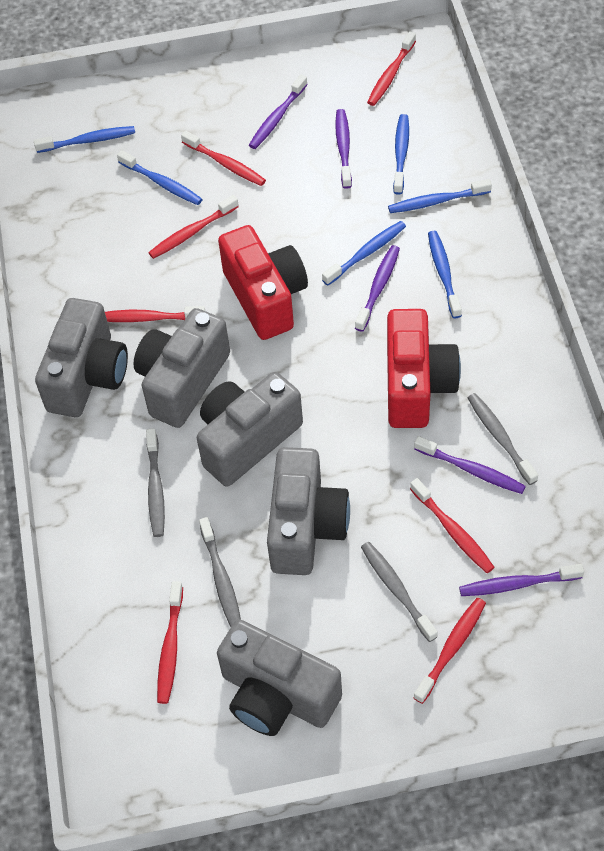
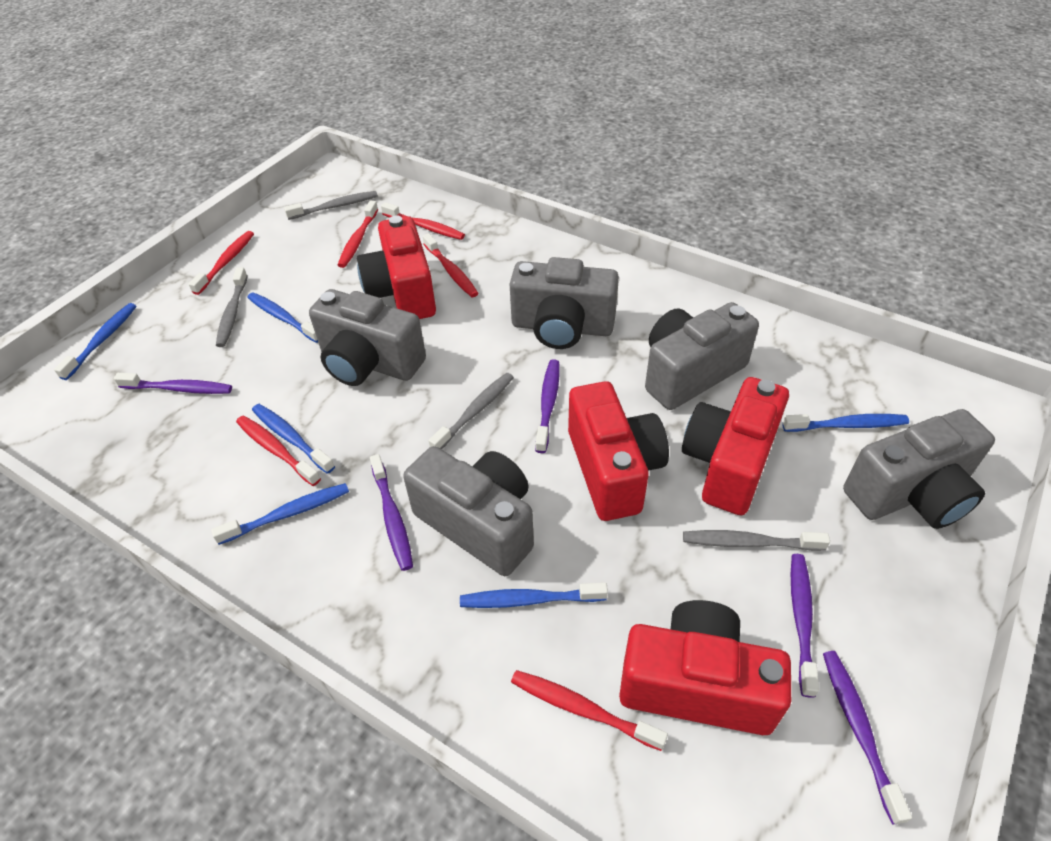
red camera: 2 -> 4
red toothbrush: 7 -> 6

